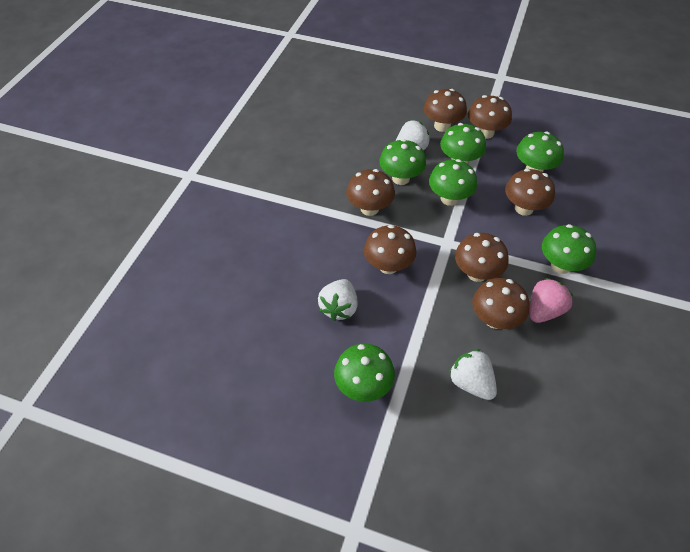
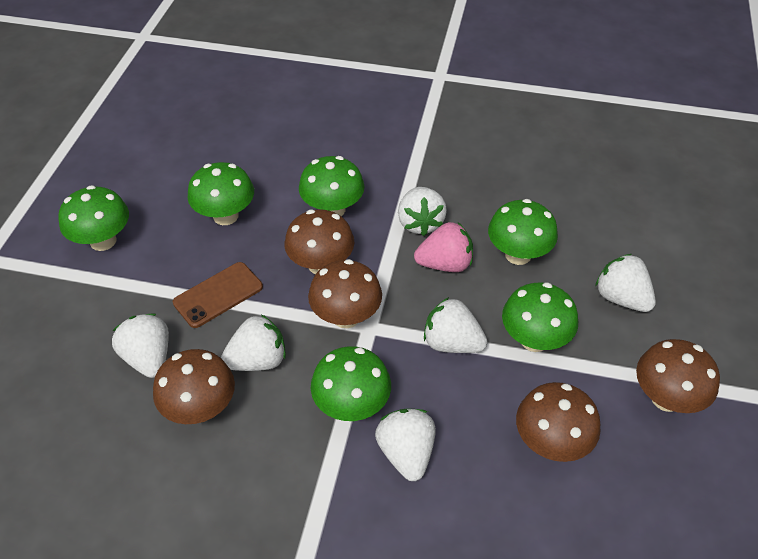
brown mushroom: 7 -> 5
brown phone: 0 -> 1
white strawberry: 3 -> 6

